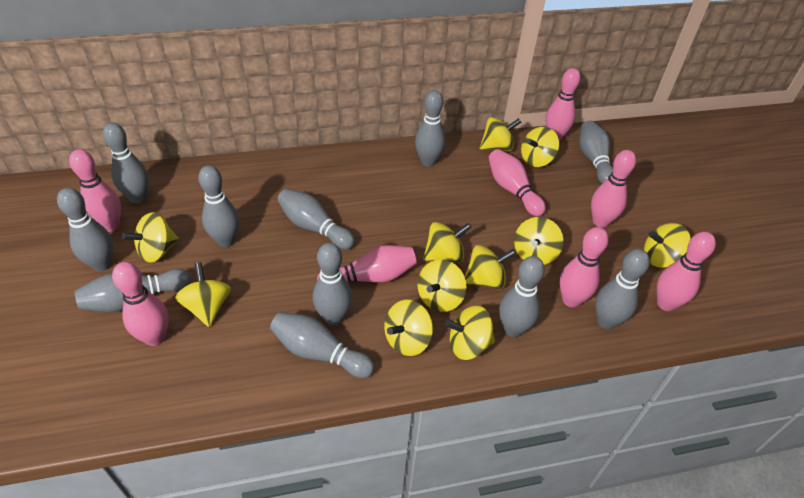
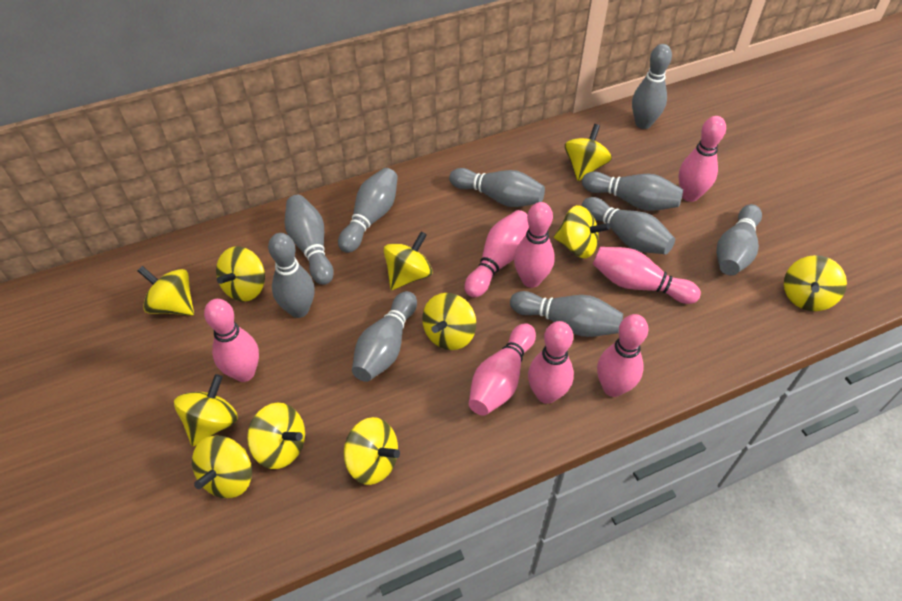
grey bowling pin: 11 -> 10

